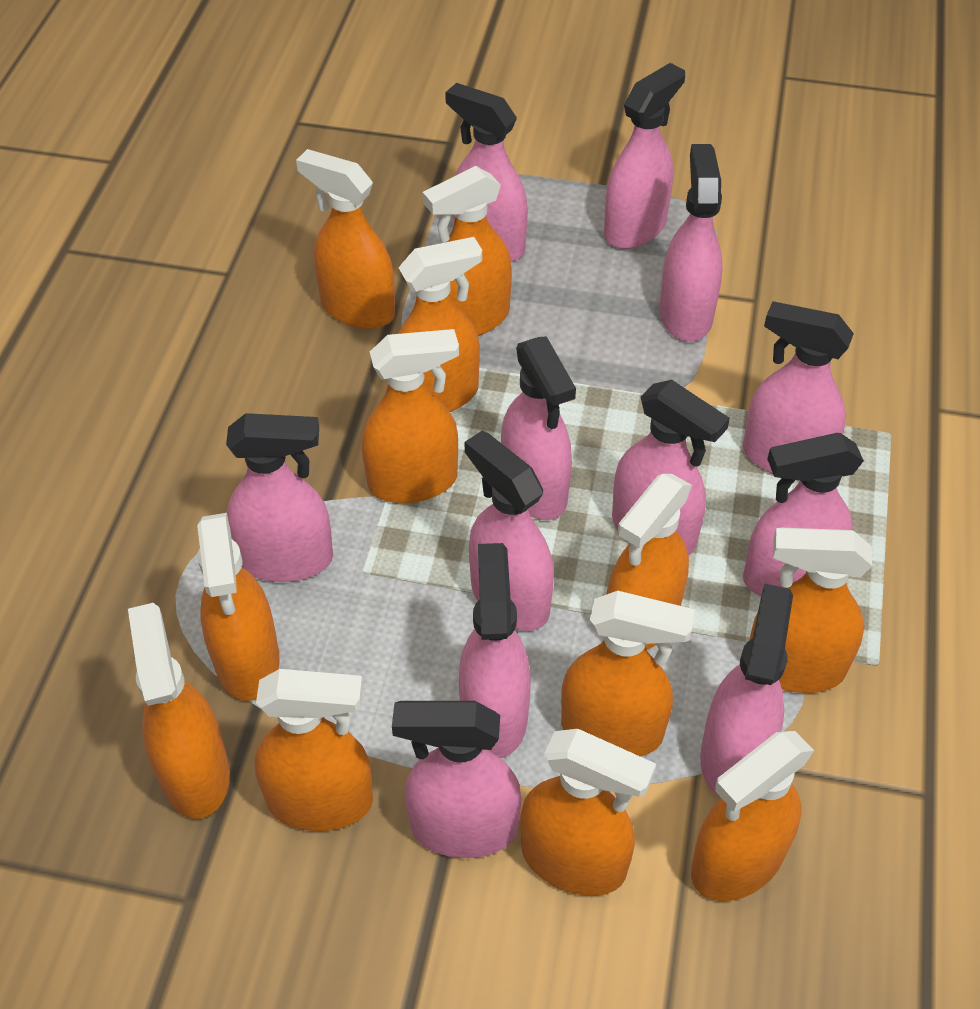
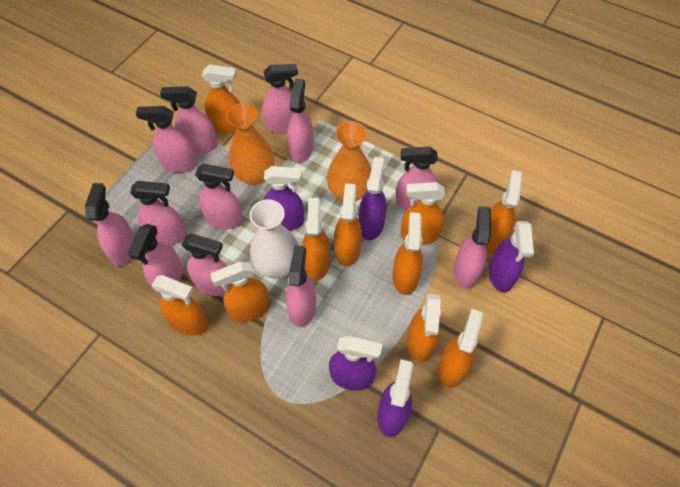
orange spray bottle: 12 -> 10
orange vase: 0 -> 2
purple spray bottle: 0 -> 5
white vase: 0 -> 1

